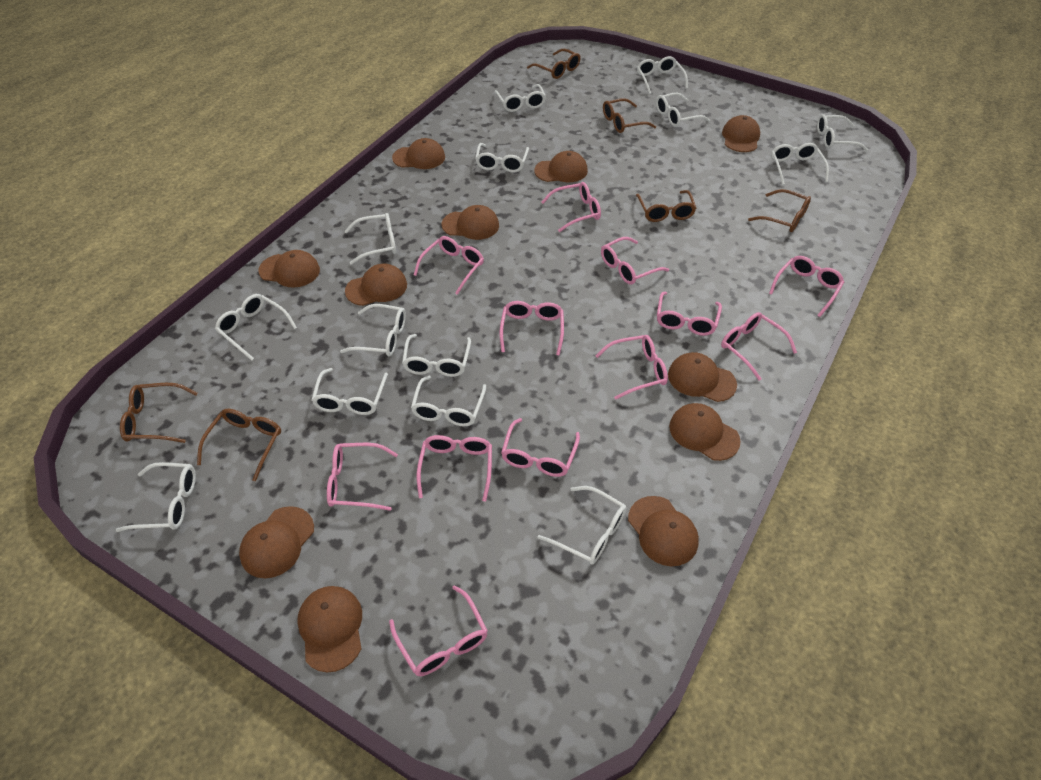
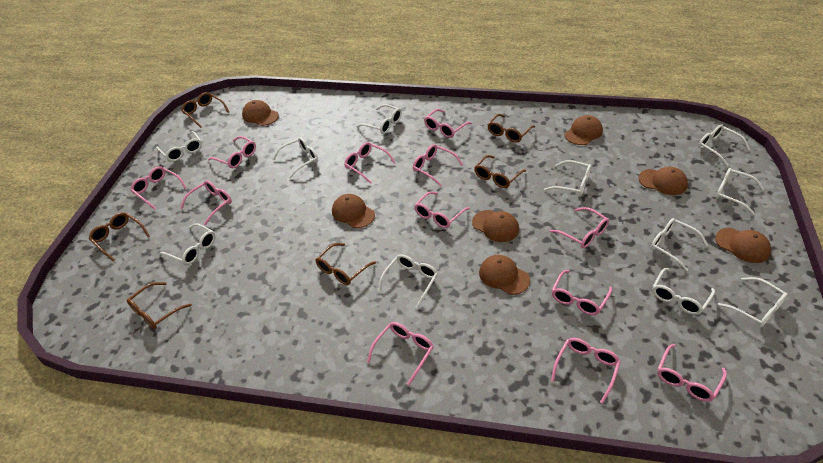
brown cap: 11 -> 7
white glasses: 14 -> 11

